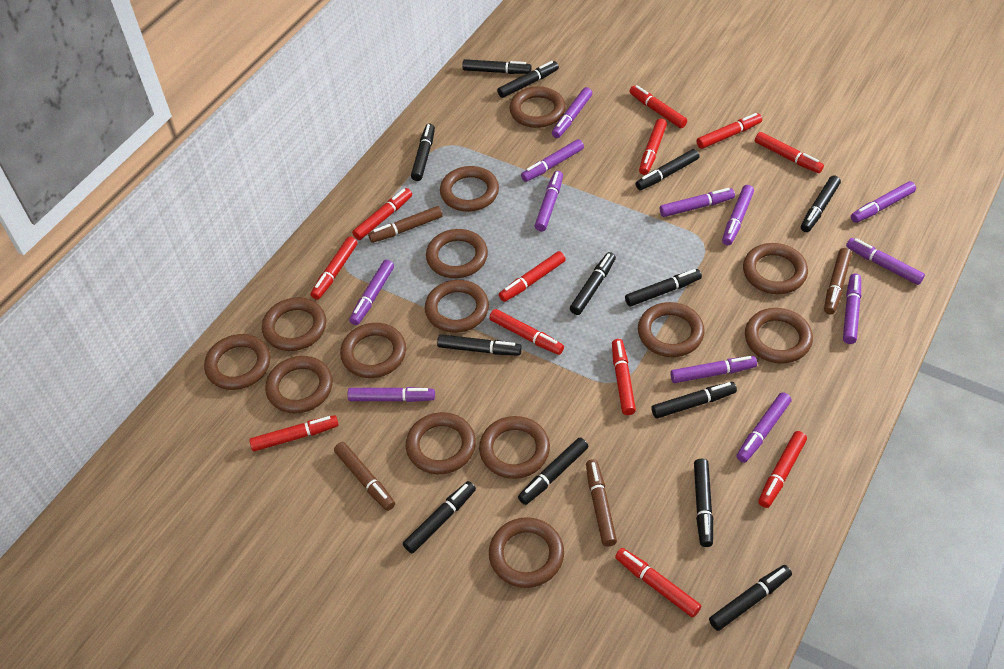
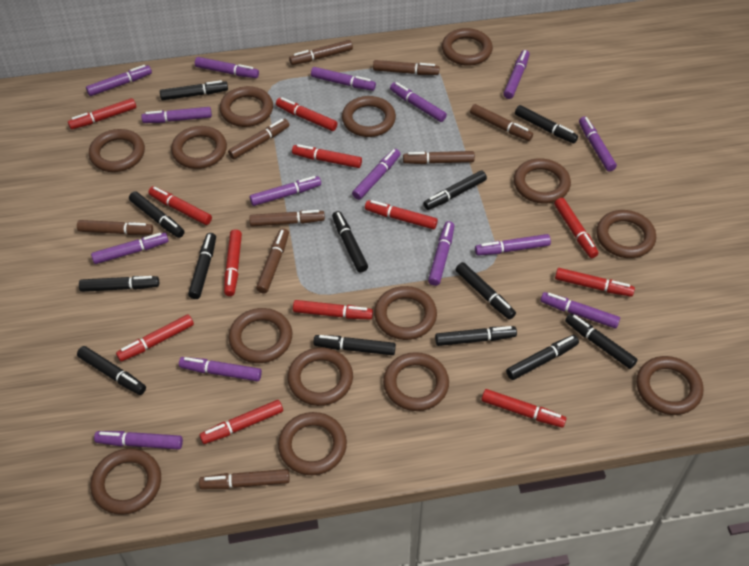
brown marker: 4 -> 9
purple marker: 12 -> 15

